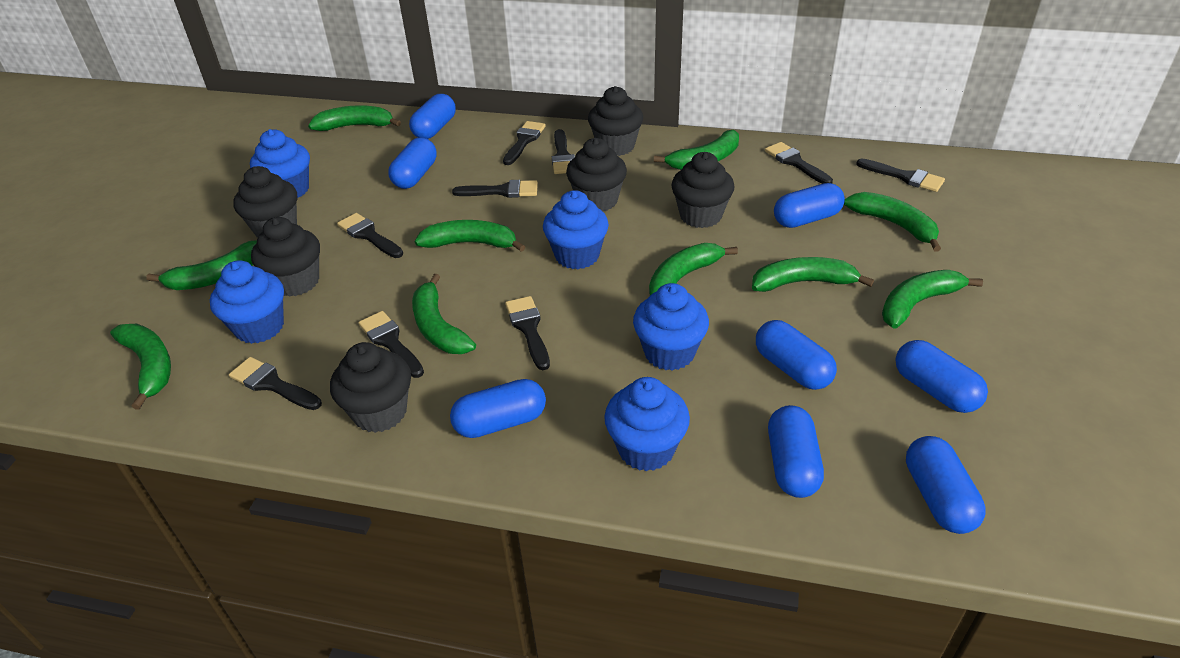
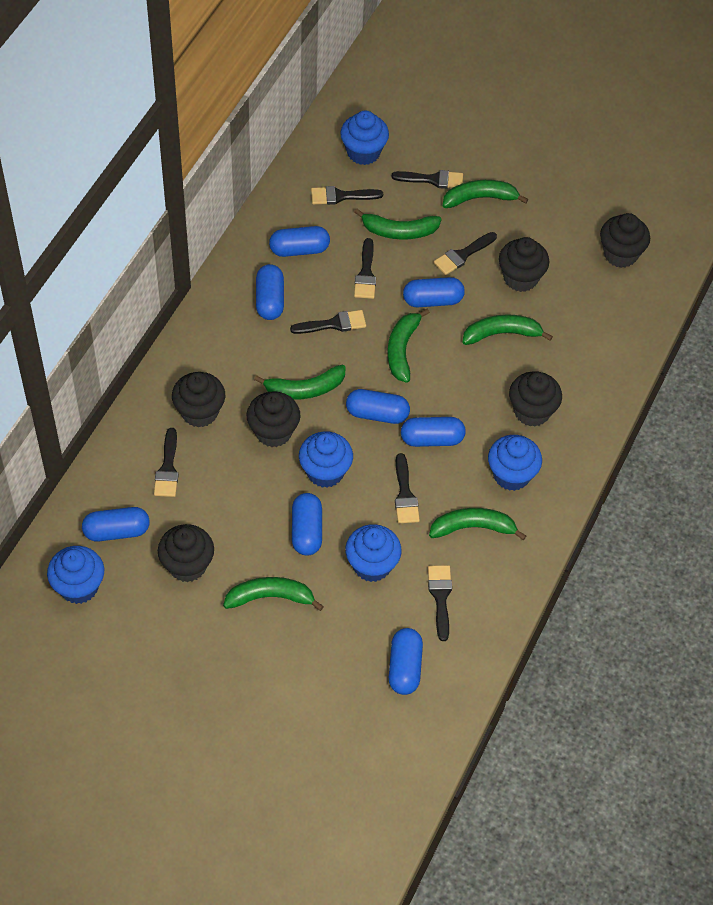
black brush: 9 -> 8
green banana: 10 -> 7

